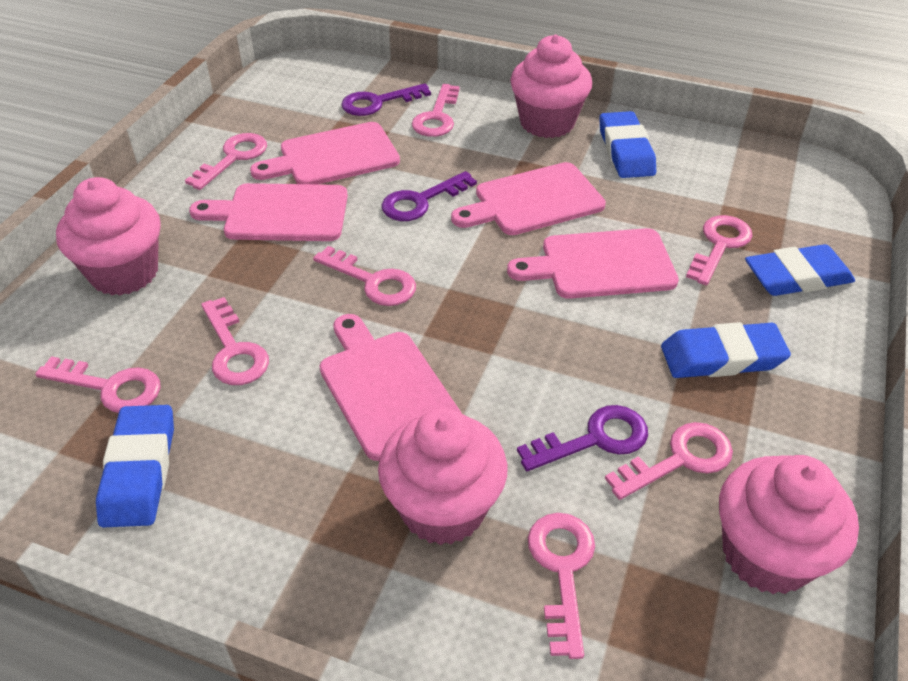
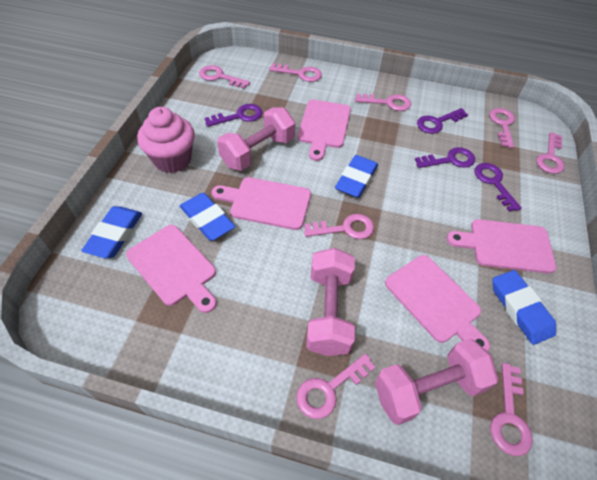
pink cupcake: 4 -> 1
pink dumbbell: 0 -> 3
purple key: 3 -> 4

